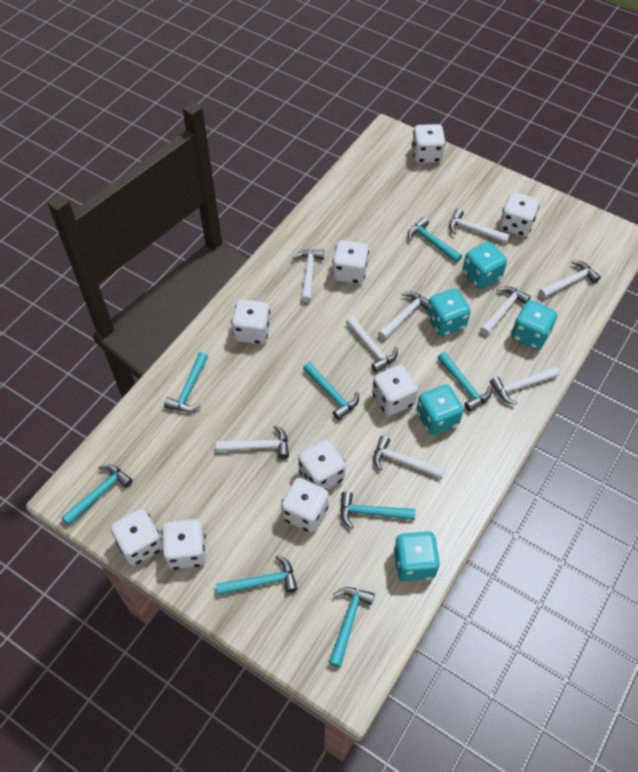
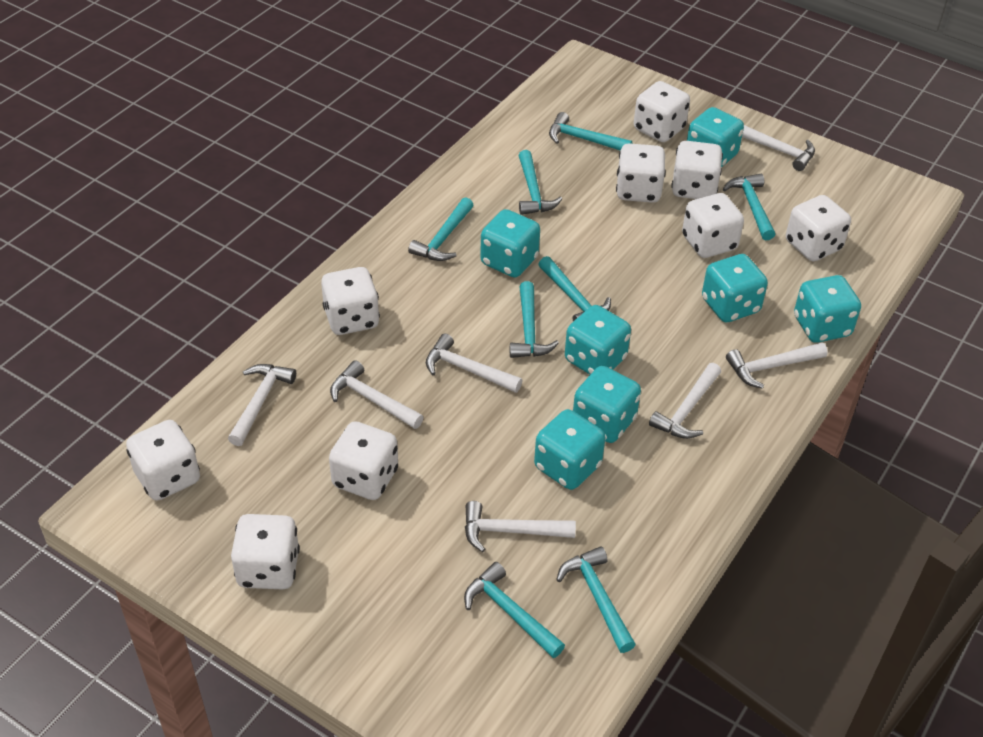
turquoise dice: 5 -> 7
white hammer: 9 -> 7

